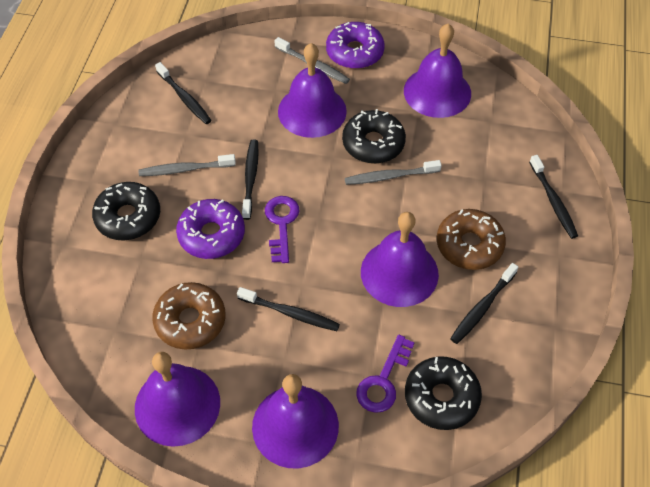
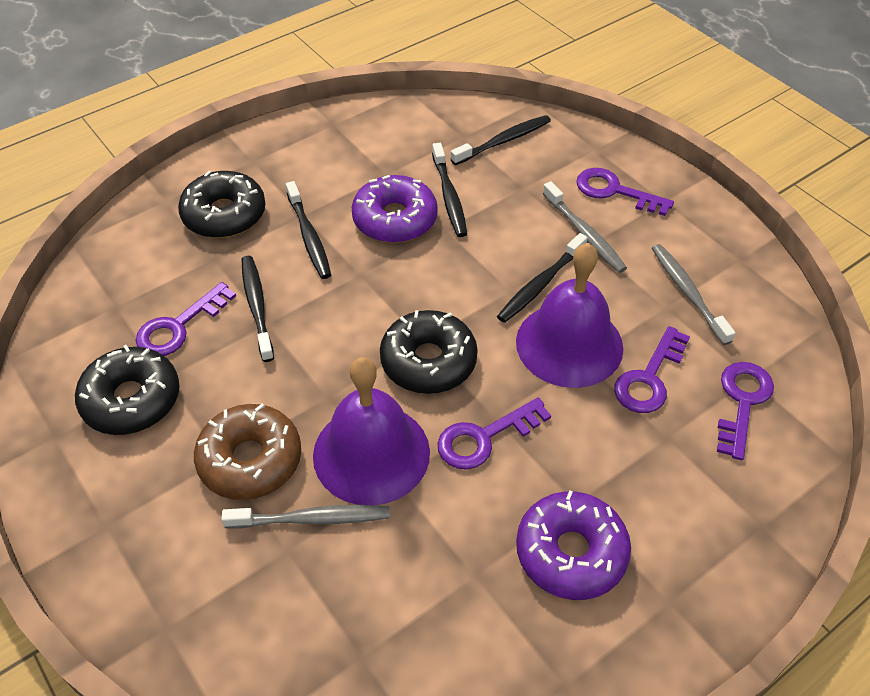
brown donut: 2 -> 1
purple bell: 5 -> 2
purple key: 2 -> 5

